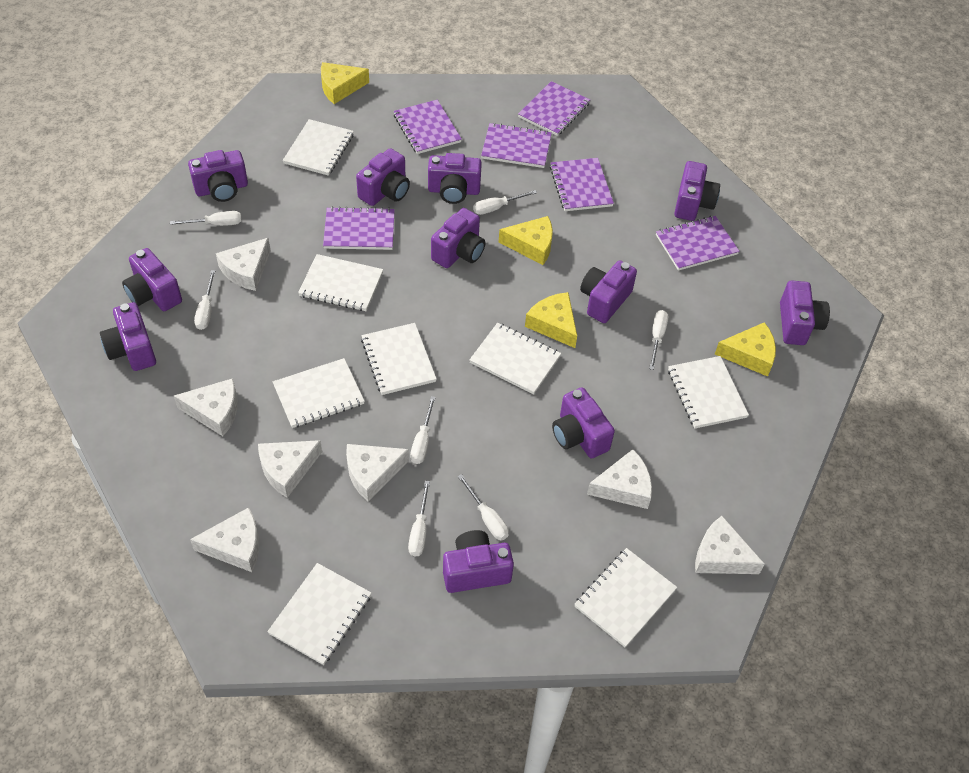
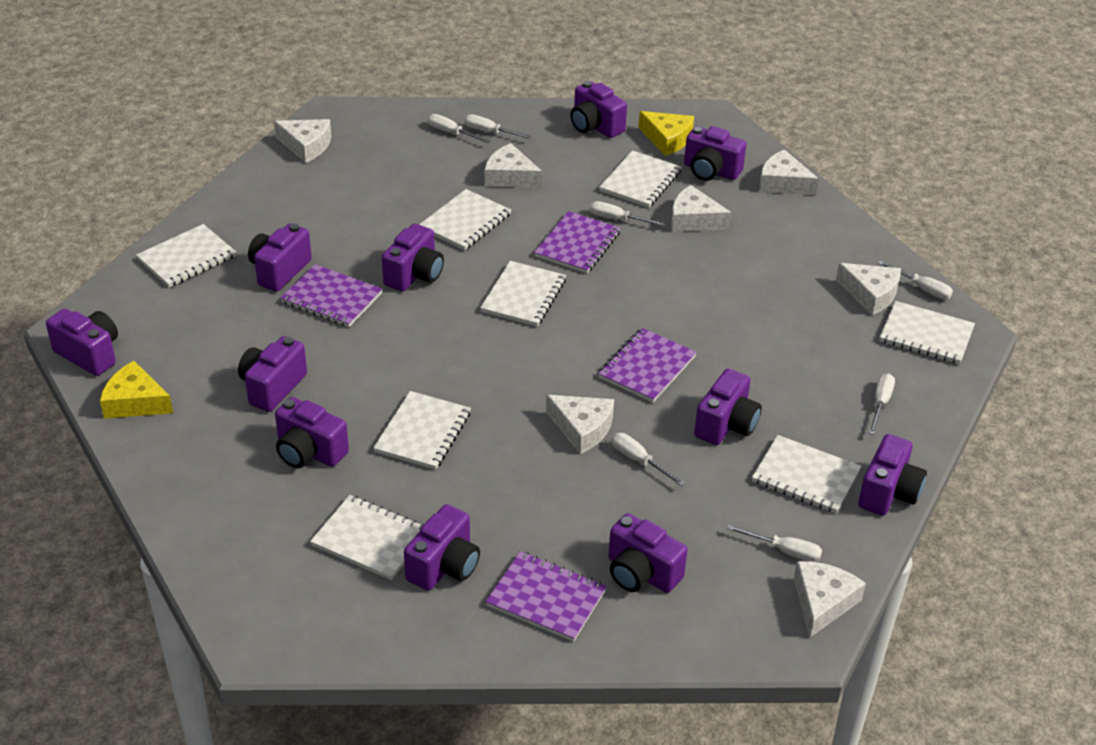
purple notebook: 6 -> 4
yellow cheese: 4 -> 2

